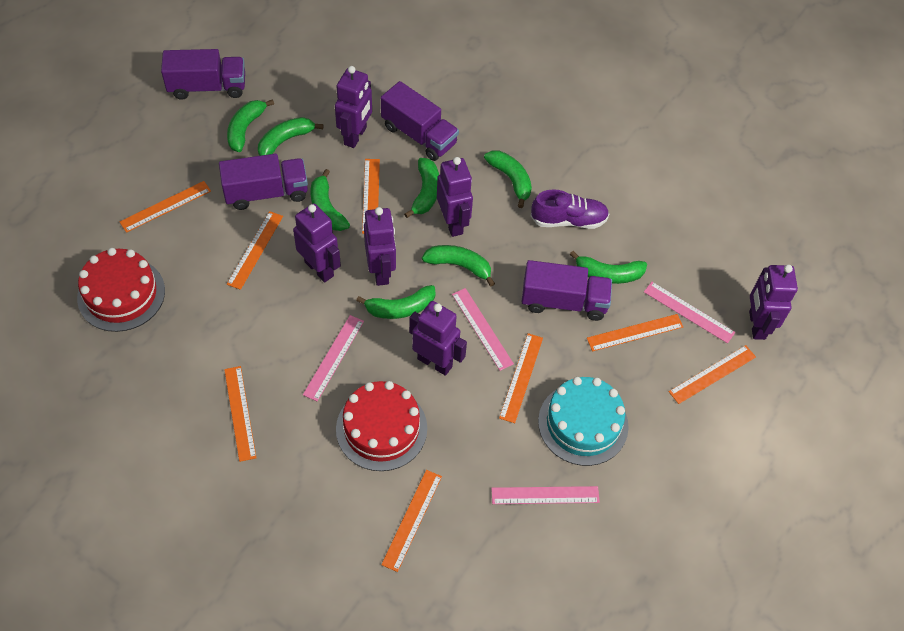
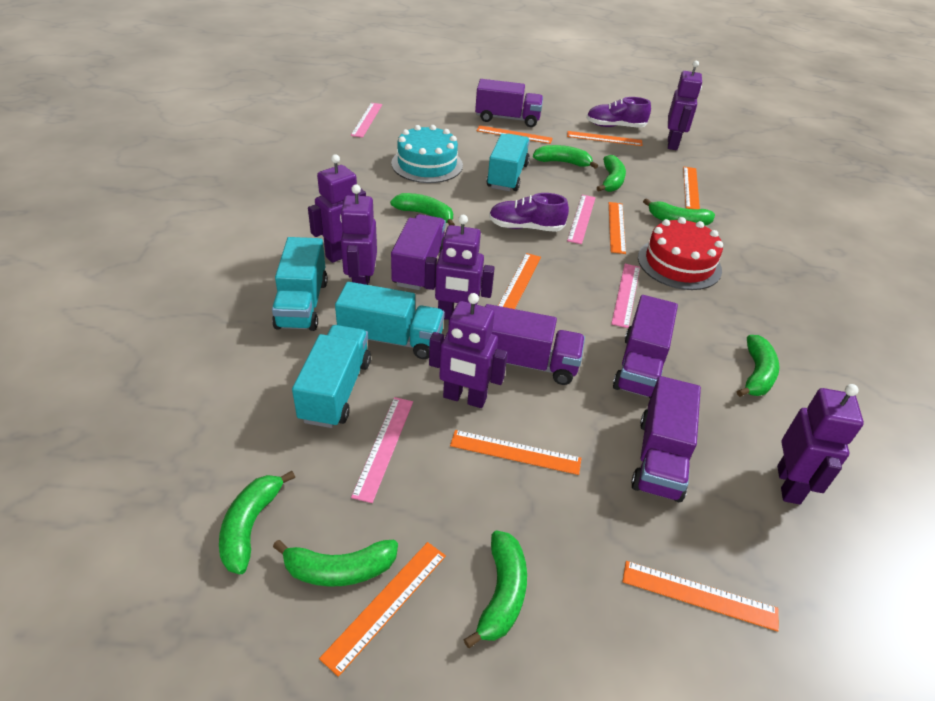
purple shoe: 1 -> 2
purple truck: 4 -> 5
red cake: 2 -> 1
turquoise truck: 0 -> 4

